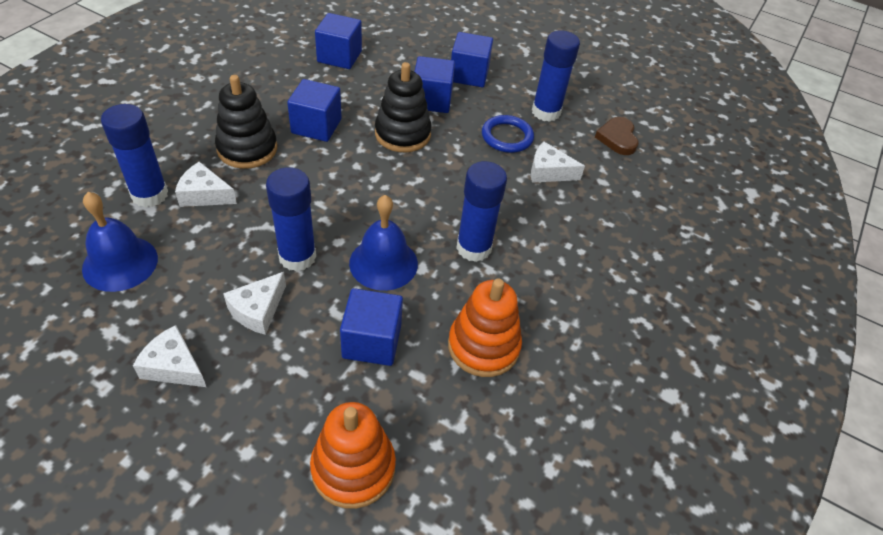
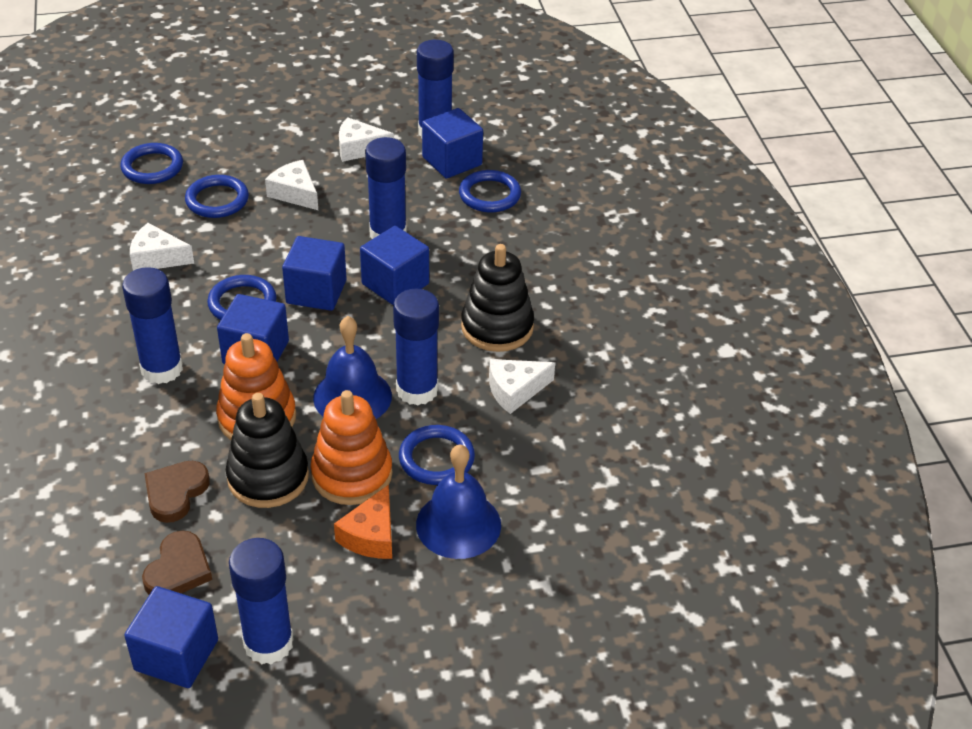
blue glue stick: 4 -> 5
blue ring: 1 -> 5
brown heart: 1 -> 2
orange cheese: 0 -> 1

